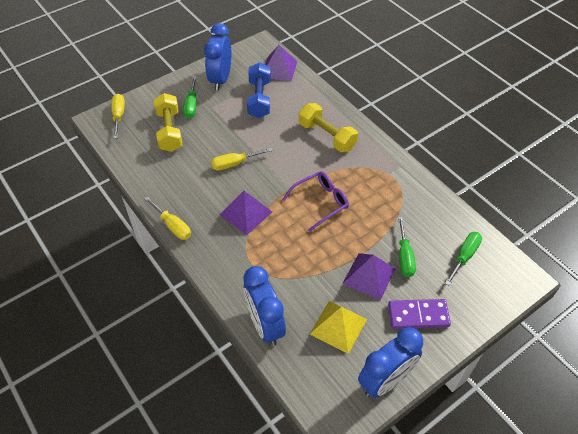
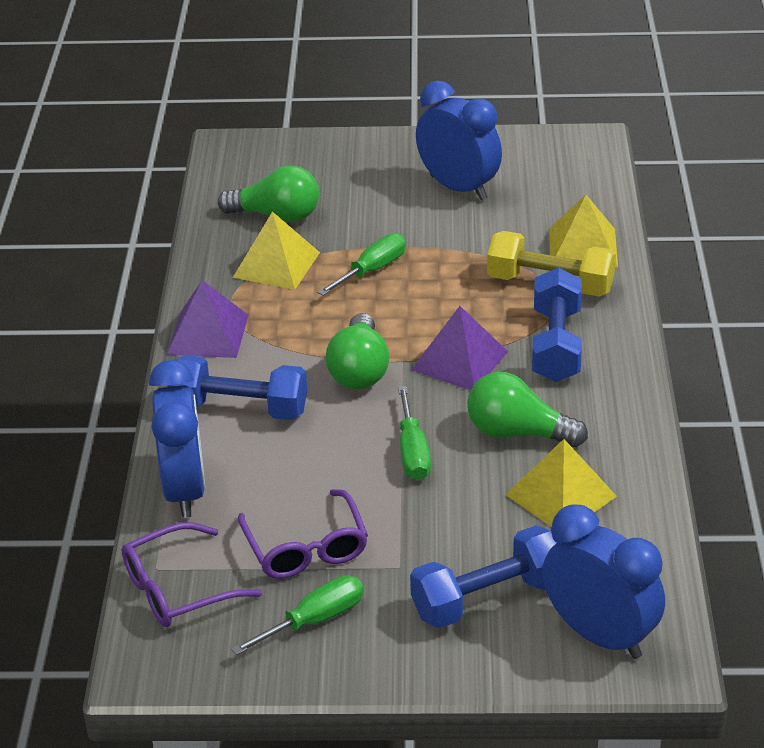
blue dumbbell: 1 -> 3
green light bulb: 0 -> 3
purple domino: 1 -> 0
purple glasses: 1 -> 2
purple pyramid: 3 -> 2
yellow dumbbell: 2 -> 1
yellow pyramid: 1 -> 3
yellow screwdriver: 3 -> 0

